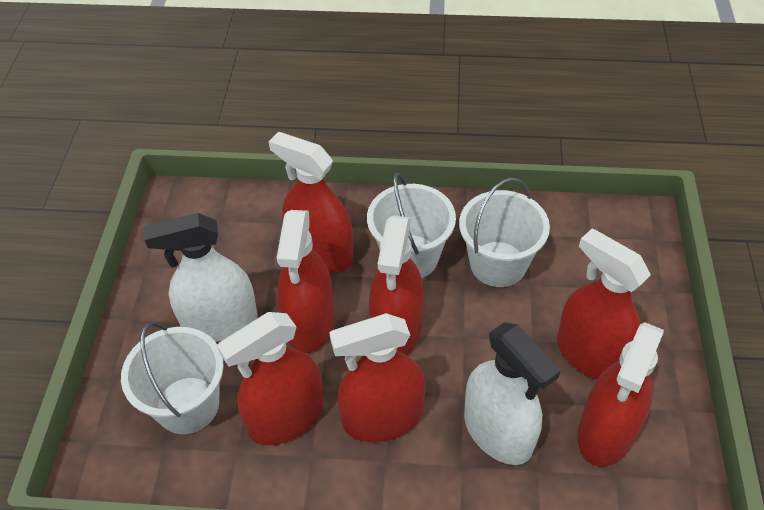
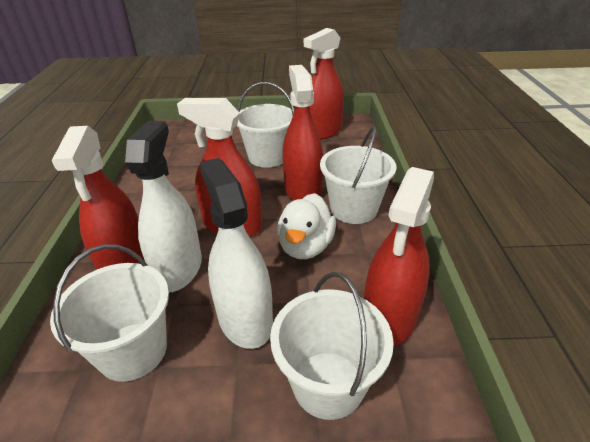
red spray bottle: 7 -> 5
white bucket: 3 -> 4
white duck: 0 -> 1

